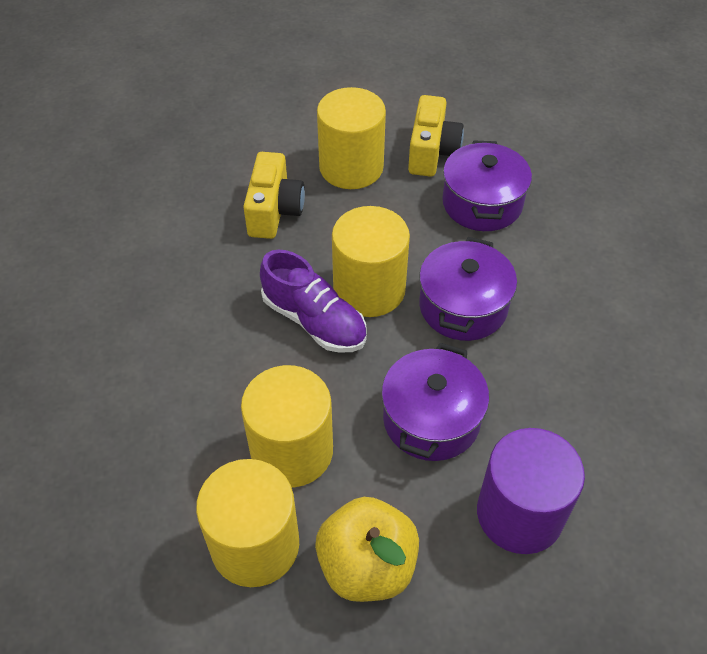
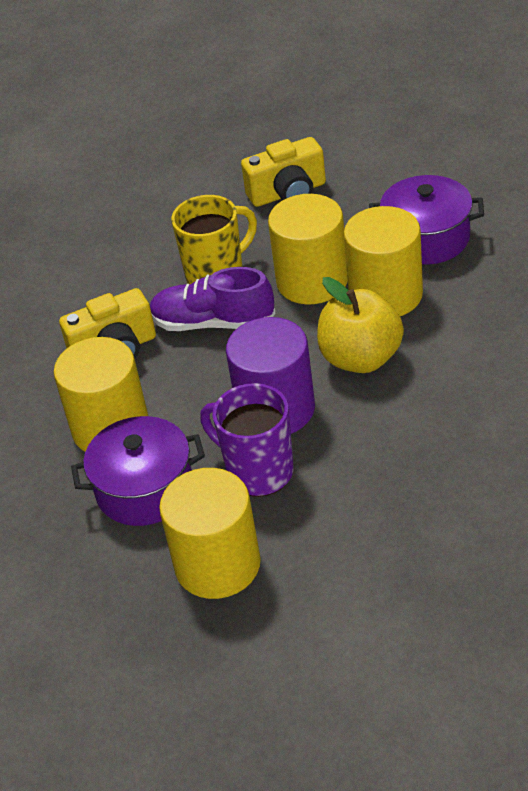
purple mug: 0 -> 1
purple pot: 3 -> 2
yellow mug: 0 -> 1

